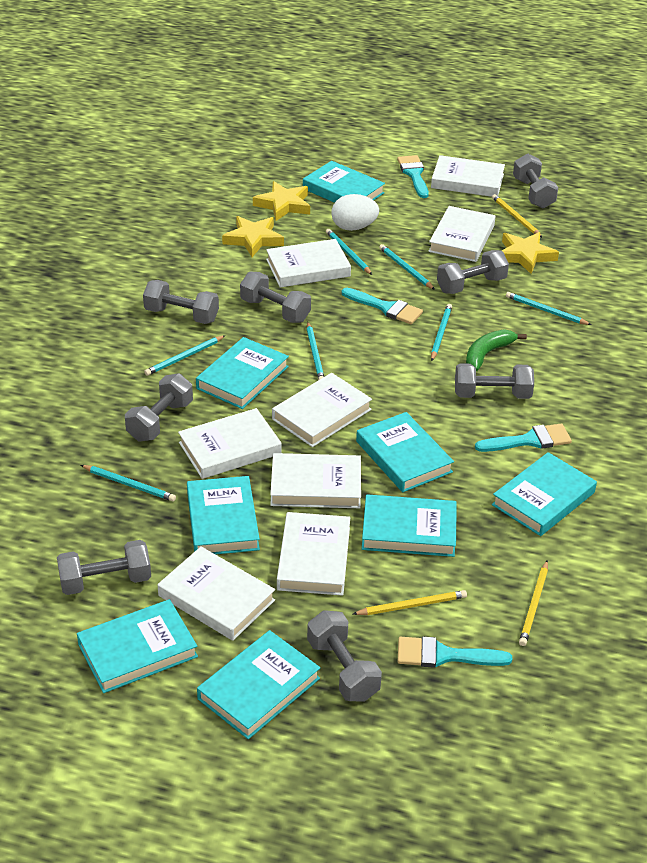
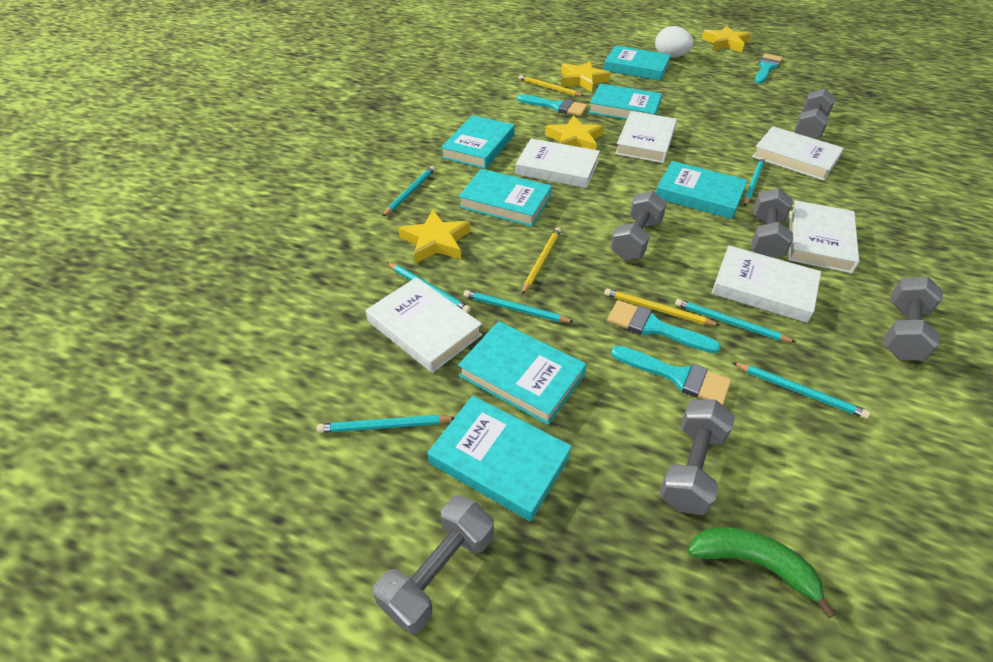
grey dumbbell: 8 -> 6
turquoise book: 8 -> 7
white book: 8 -> 6
yellow star: 3 -> 4

